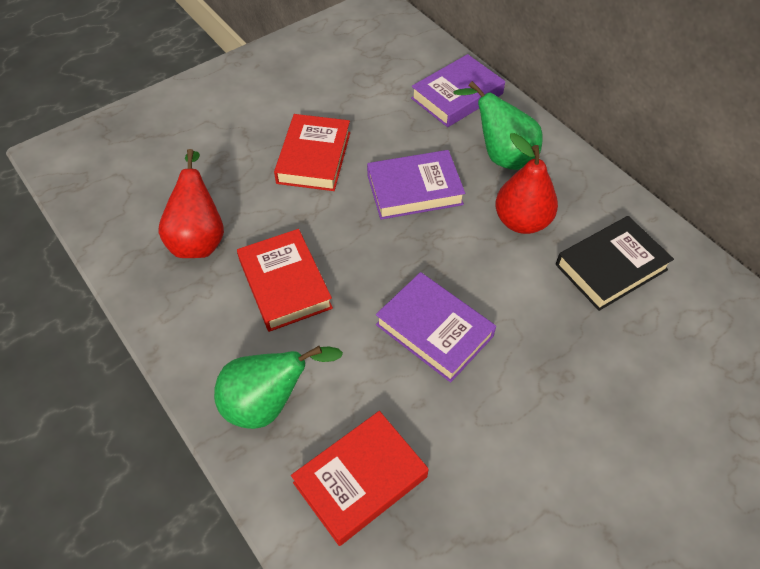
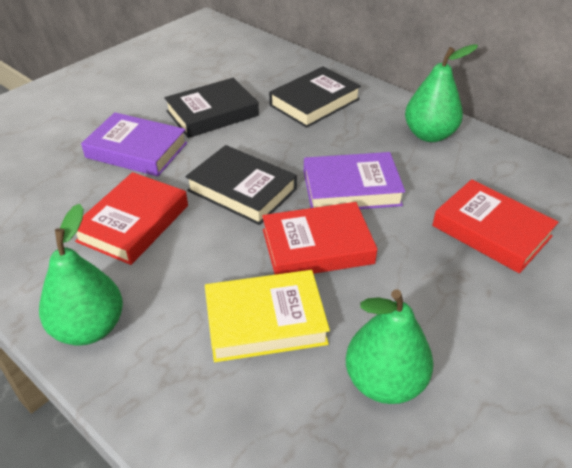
black book: 1 -> 3
green pear: 2 -> 3
purple book: 3 -> 2
red pear: 2 -> 0
yellow book: 0 -> 1

